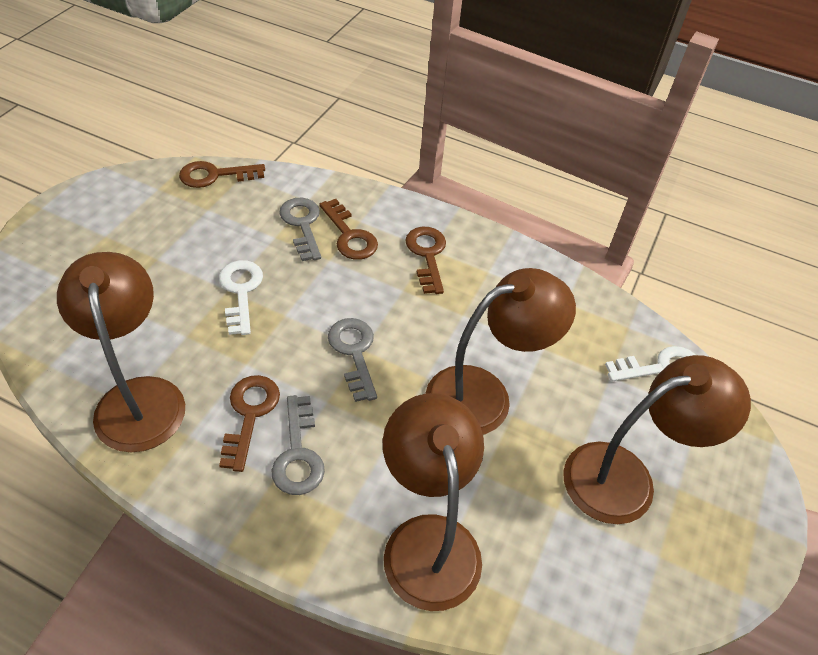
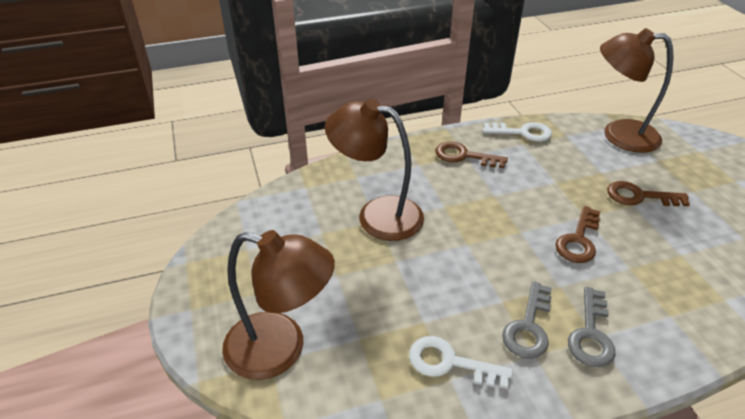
brown key: 4 -> 3
brown lamp: 4 -> 3
grey key: 3 -> 2

